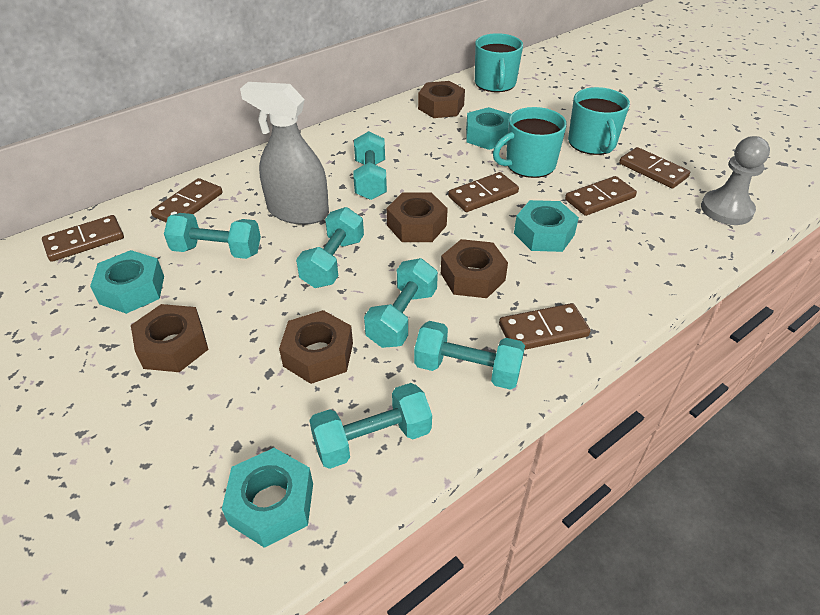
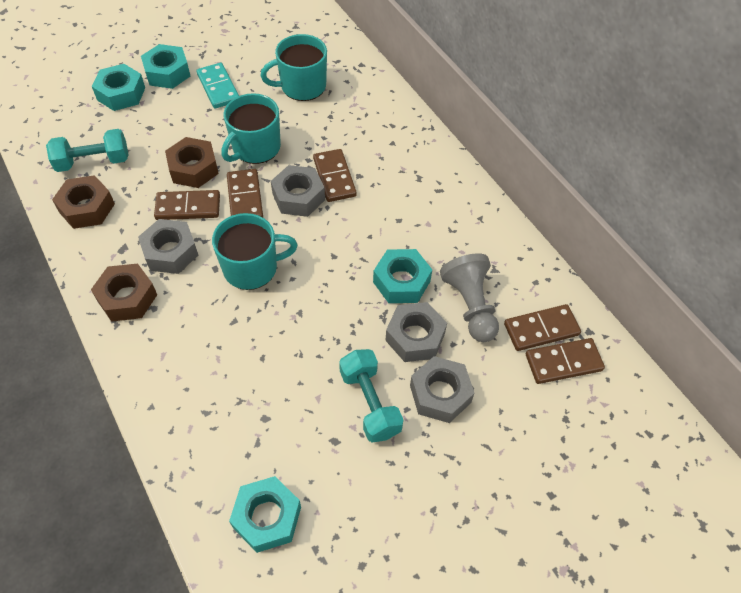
brown domino: 6 -> 5
brown nut: 5 -> 3
grey nut: 0 -> 4
grey spray bottle: 1 -> 0
turquoise domino: 0 -> 1
turquoise dumbbell: 6 -> 2

